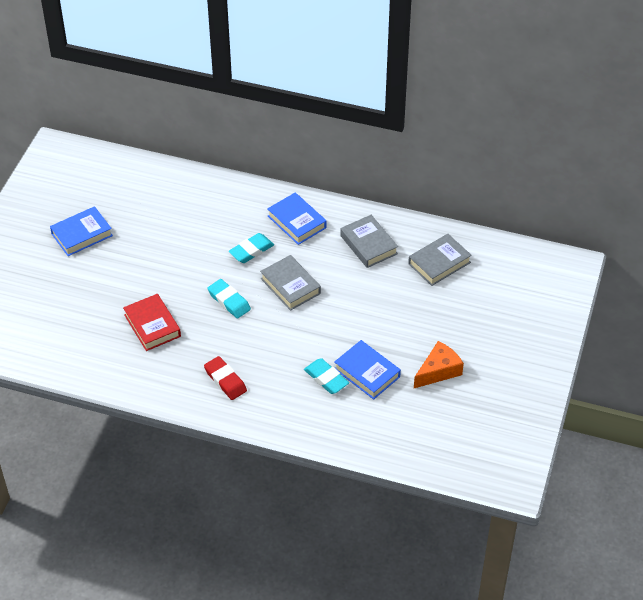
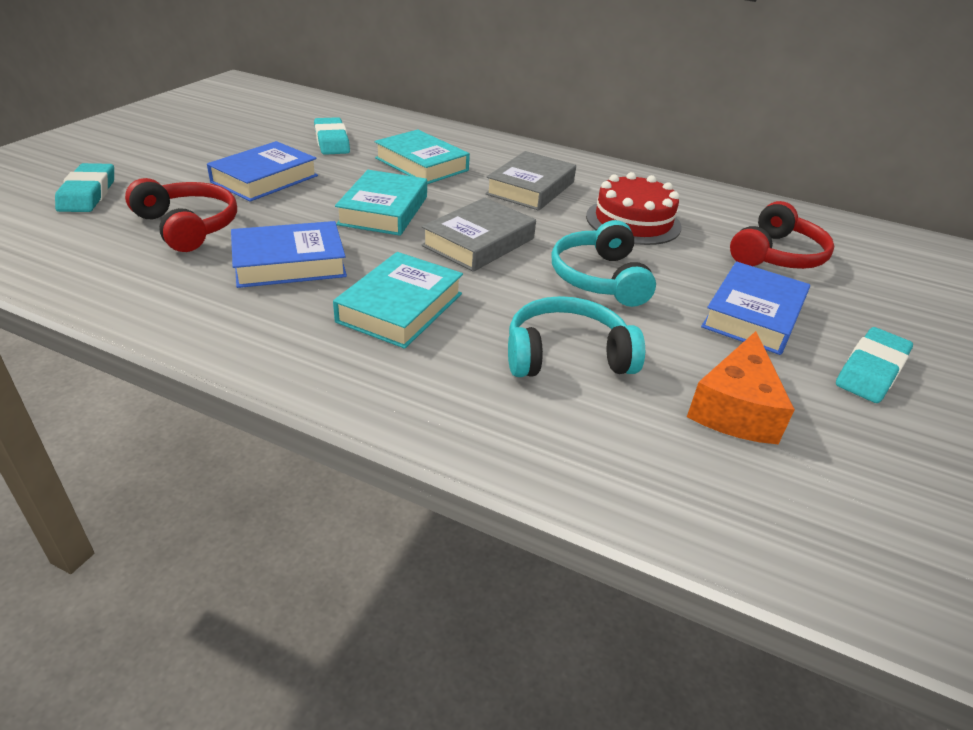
grey book: 3 -> 2
red book: 1 -> 0
red cake: 0 -> 1
red eraser: 1 -> 0
red headphones: 0 -> 2
turquoise book: 0 -> 3
turquoise headphones: 0 -> 2

